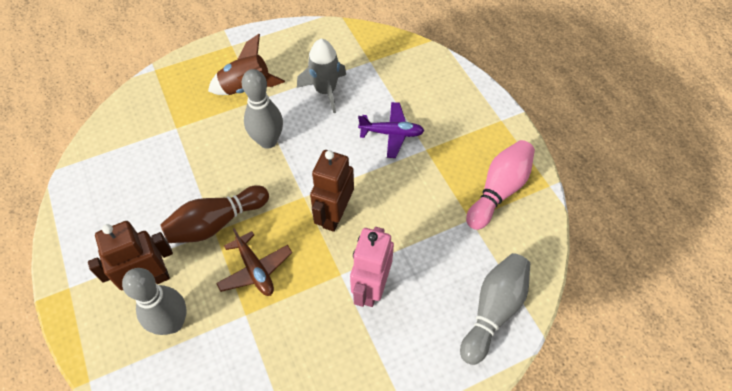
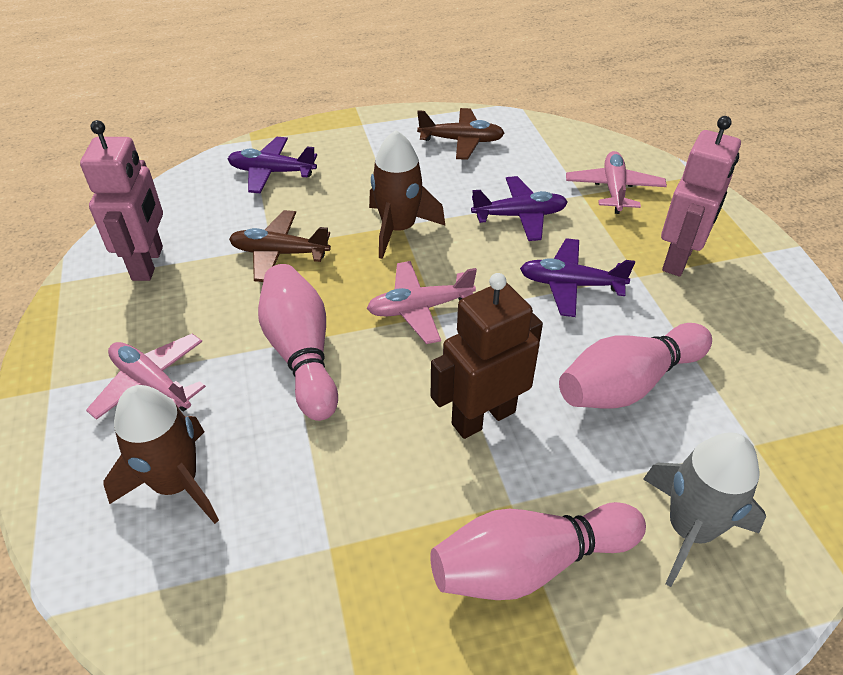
brown bowling pin: 1 -> 0
brown plane: 1 -> 2
brown robot: 2 -> 1
brown rocket: 1 -> 2
grey bowling pin: 3 -> 0
pink bowling pin: 1 -> 3
pink plane: 0 -> 3
pink robot: 1 -> 2
purple plane: 1 -> 3

